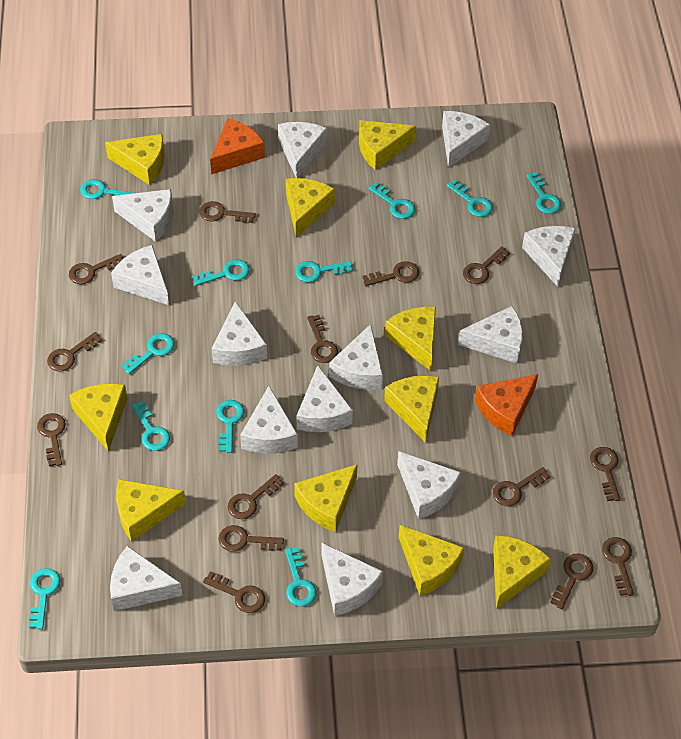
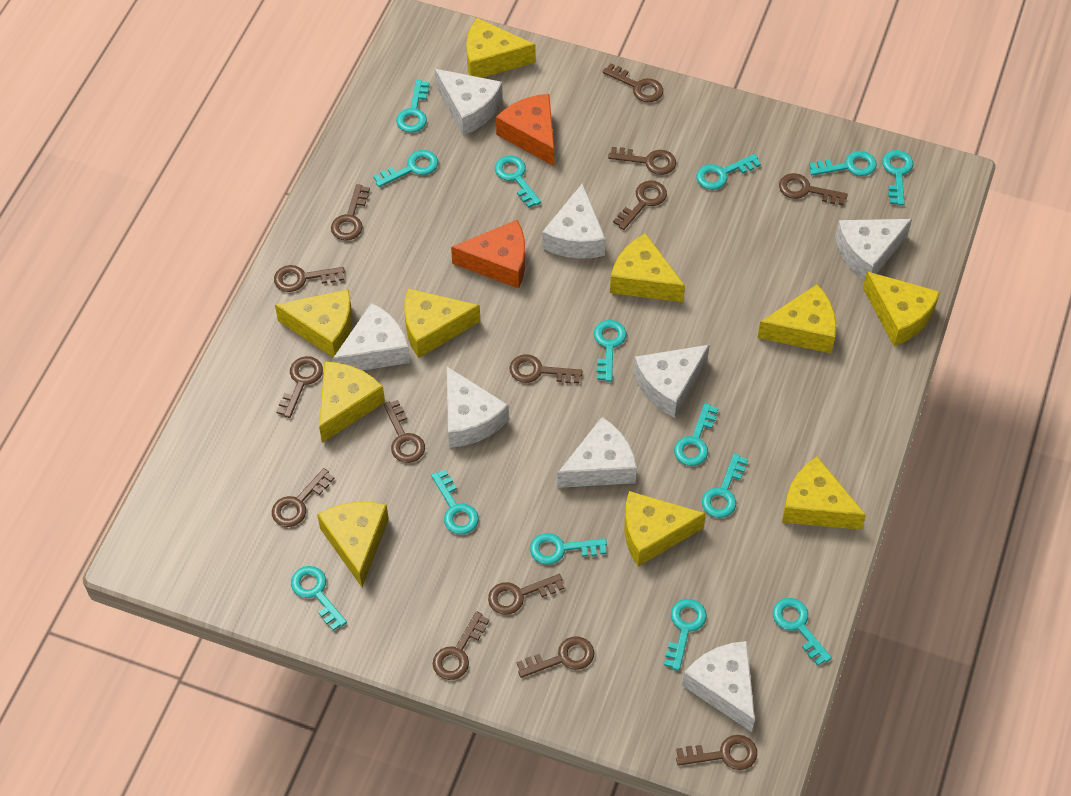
turquoise key: 11 -> 14
white cheese: 13 -> 8

